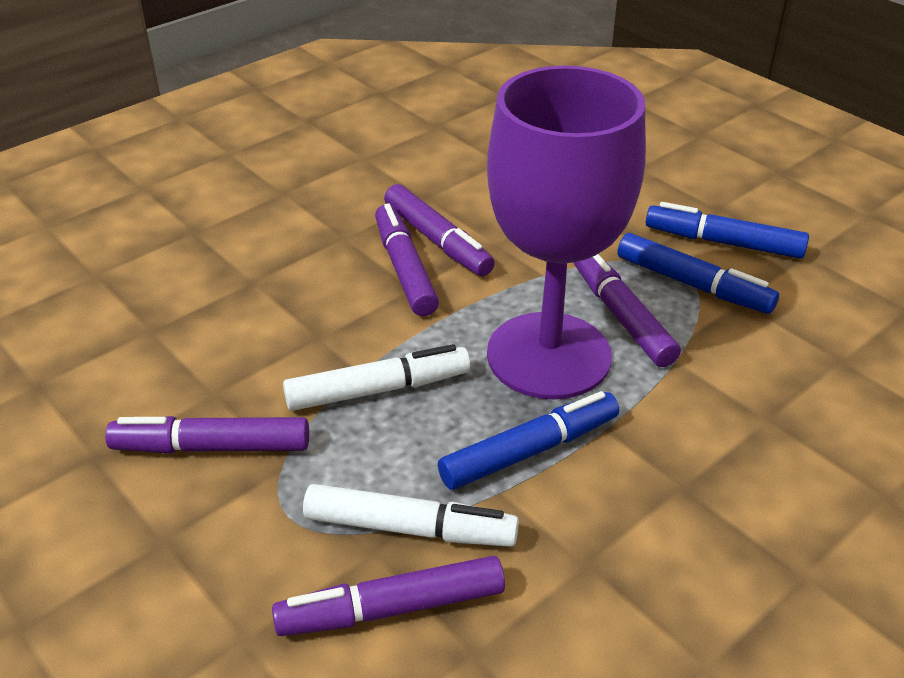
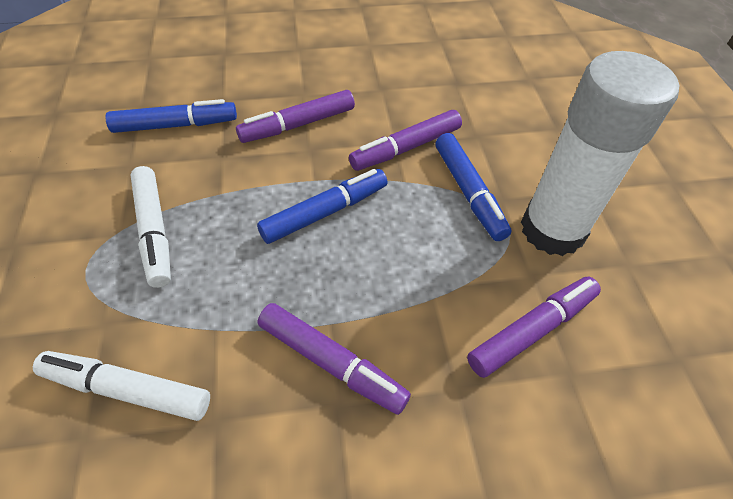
purple goblet: 1 -> 0
purple marker: 5 -> 4
white glue stick: 0 -> 1

